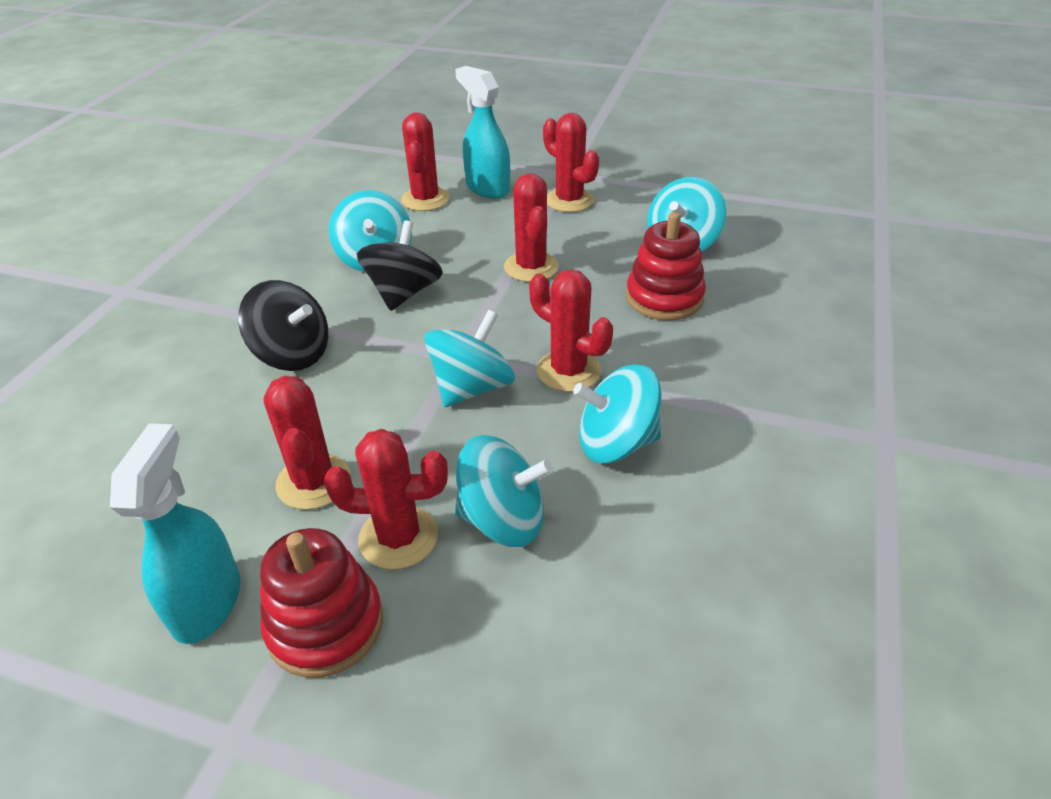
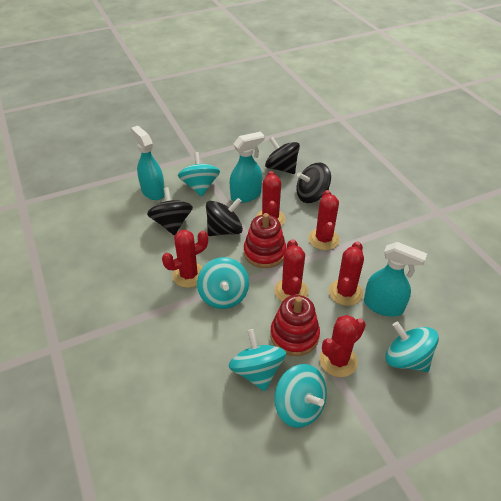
black spinning top: 2 -> 4
turquoise spray bottle: 2 -> 3

